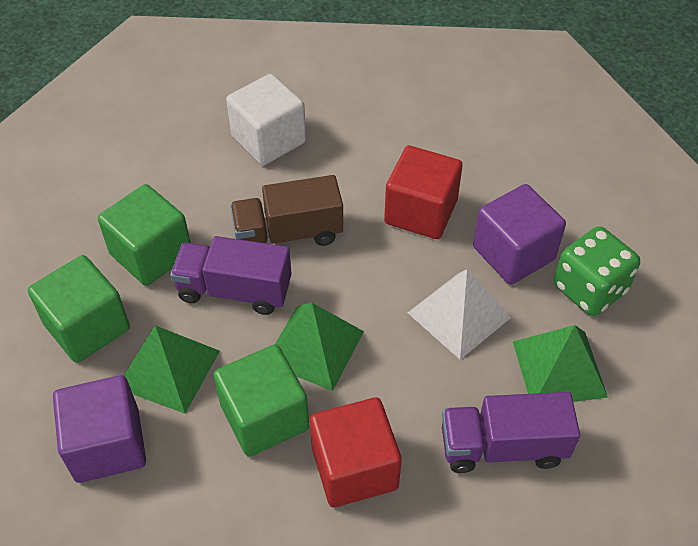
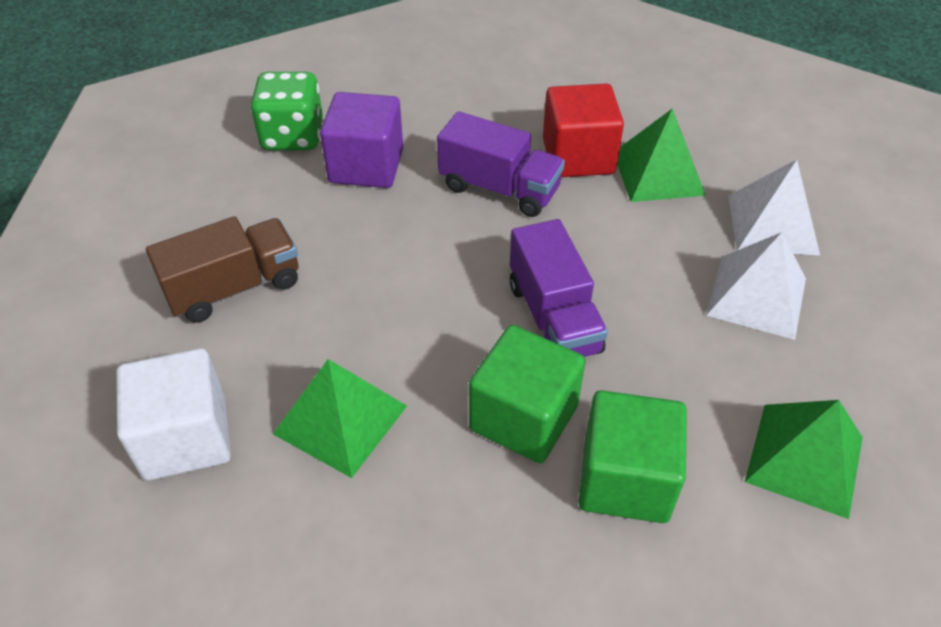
green cube: 3 -> 2
purple cube: 2 -> 1
red cube: 2 -> 1
white pyramid: 1 -> 2

